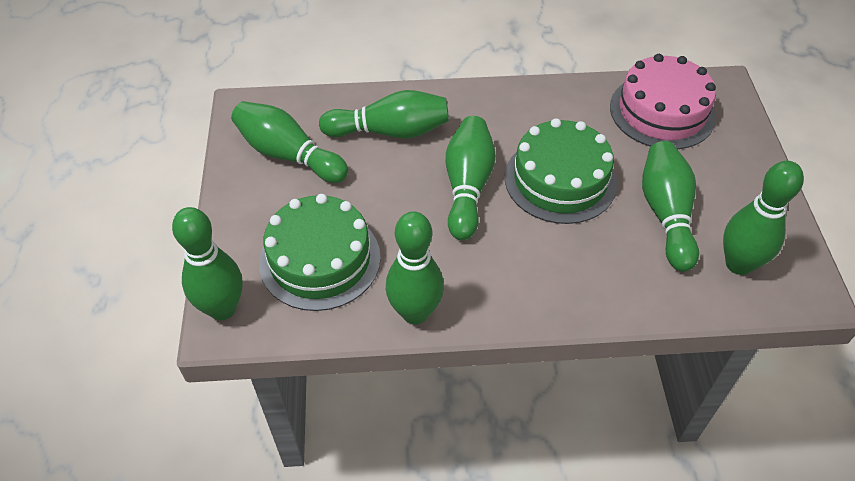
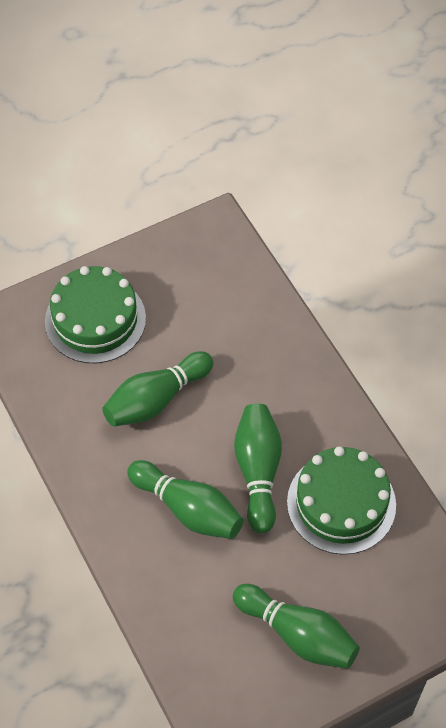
green bowling pin: 7 -> 4
pink cake: 1 -> 0

